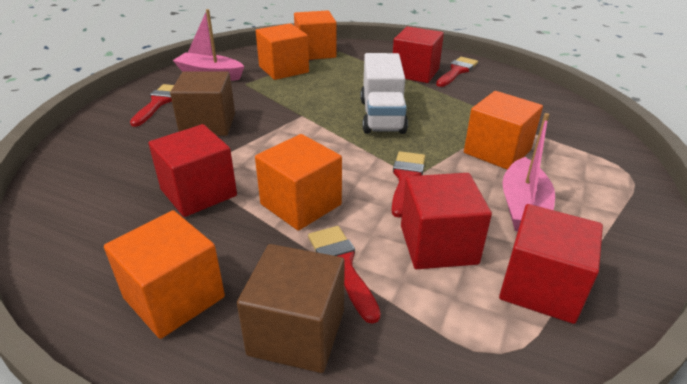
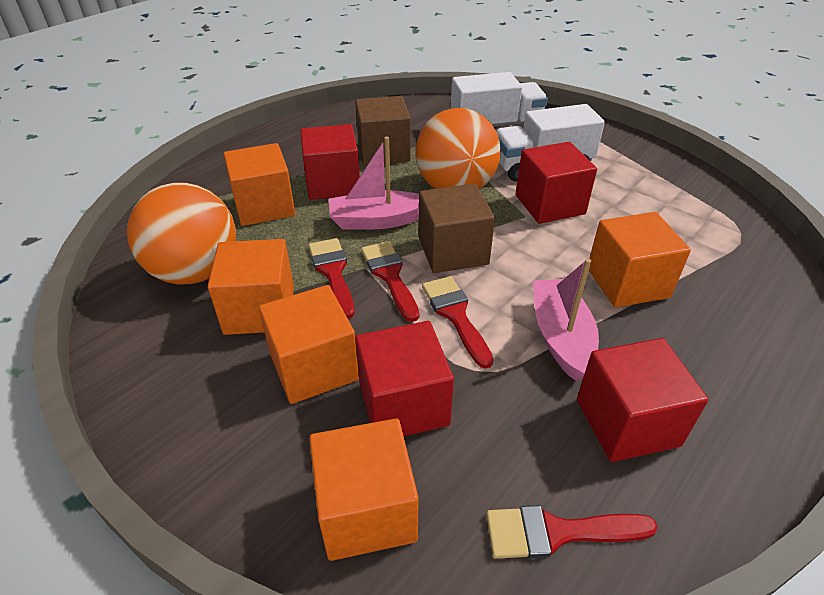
orange ball: 0 -> 2
white truck: 1 -> 2

